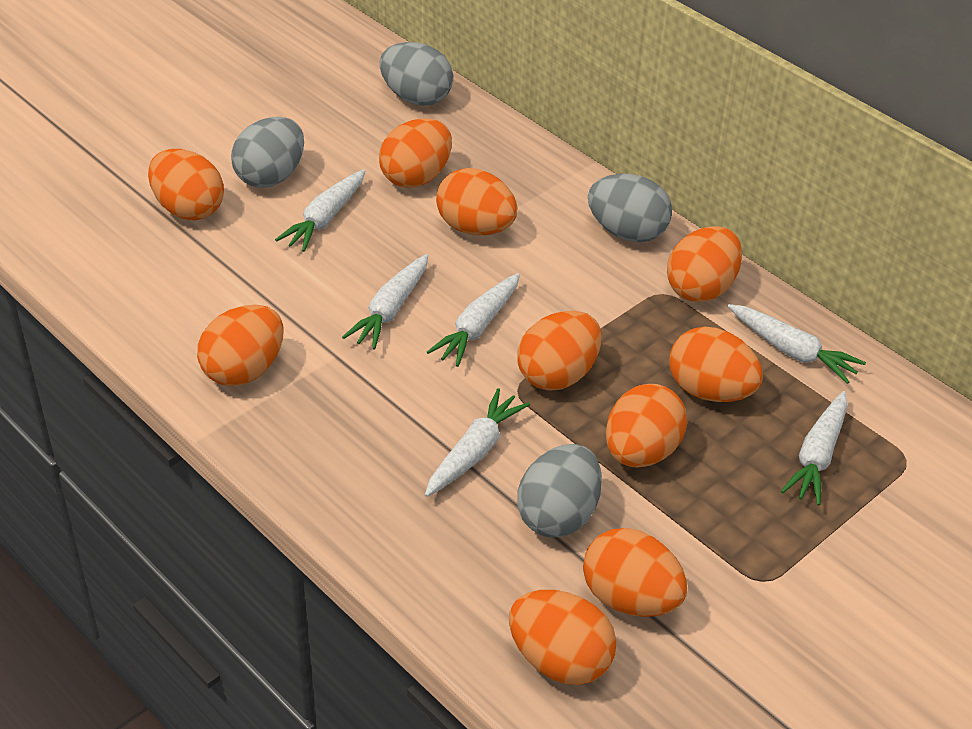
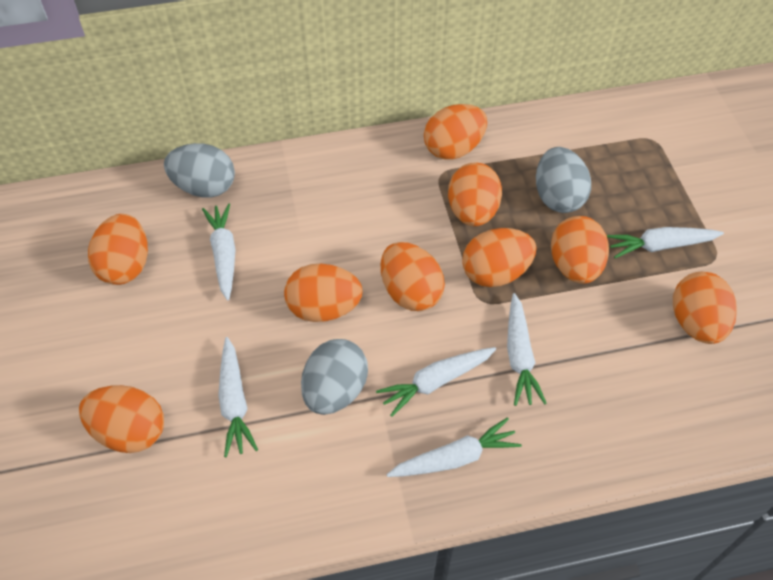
grey egg: 4 -> 3
orange egg: 10 -> 9

